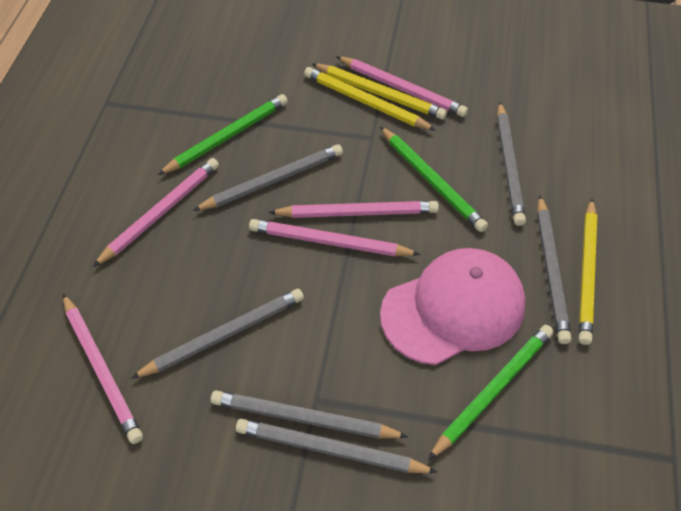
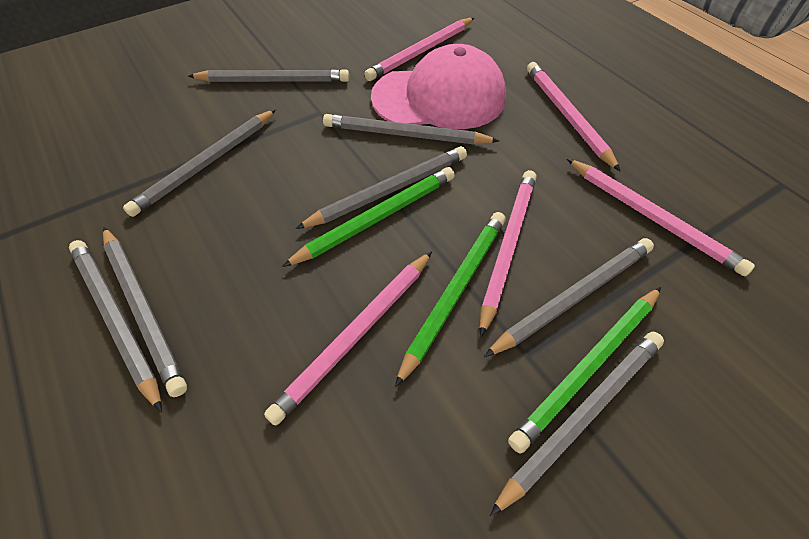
grey pencil: 6 -> 8
yellow pencil: 3 -> 0

